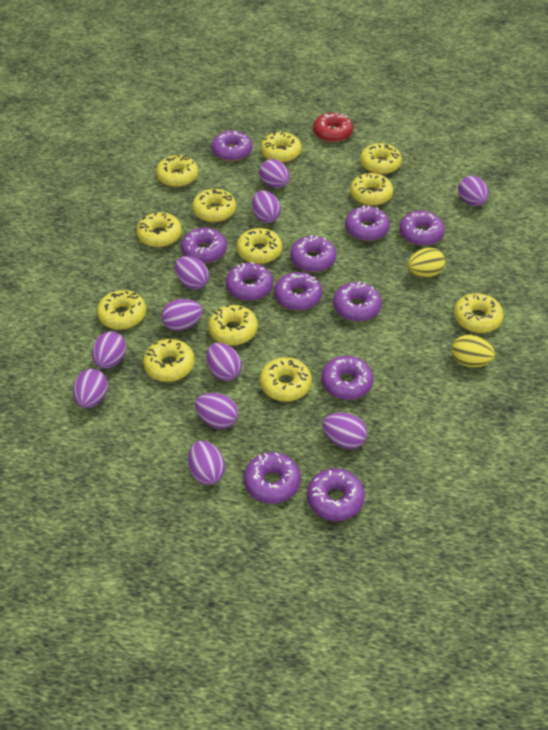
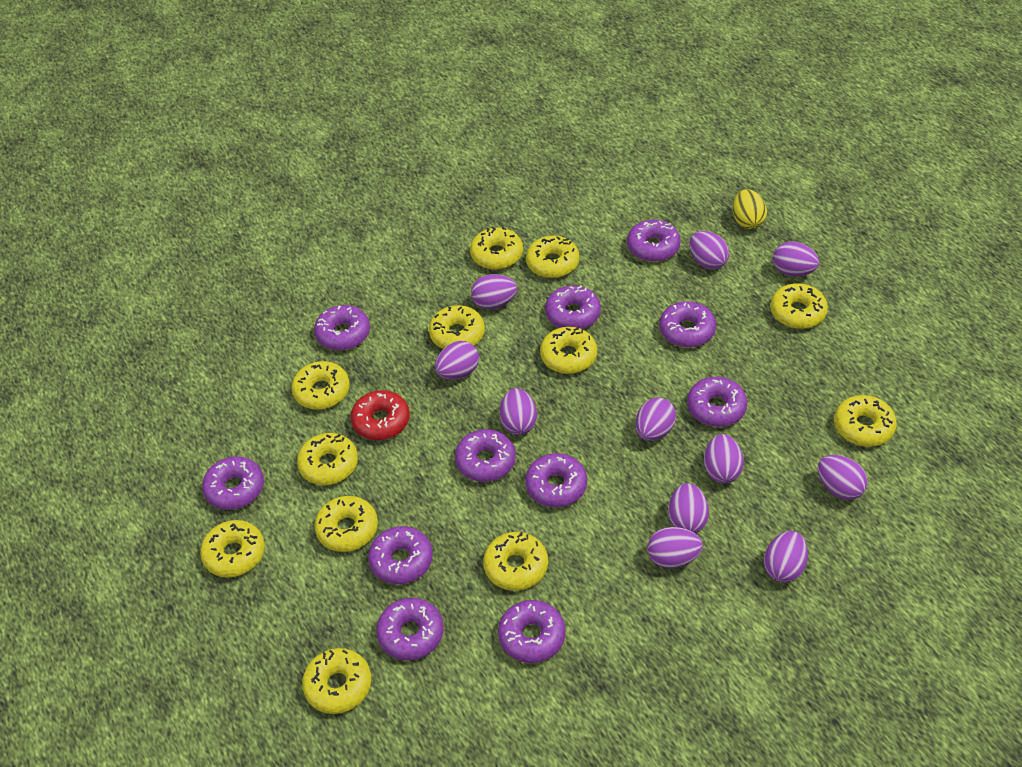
yellow egg: 2 -> 1

